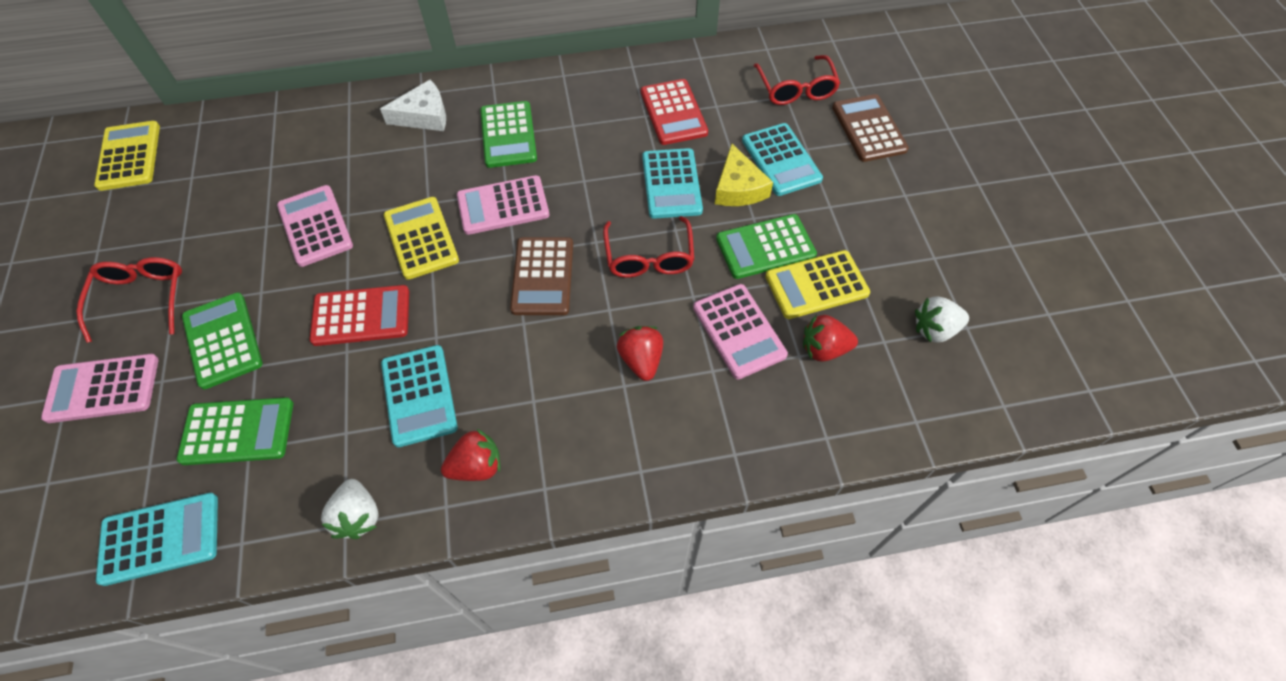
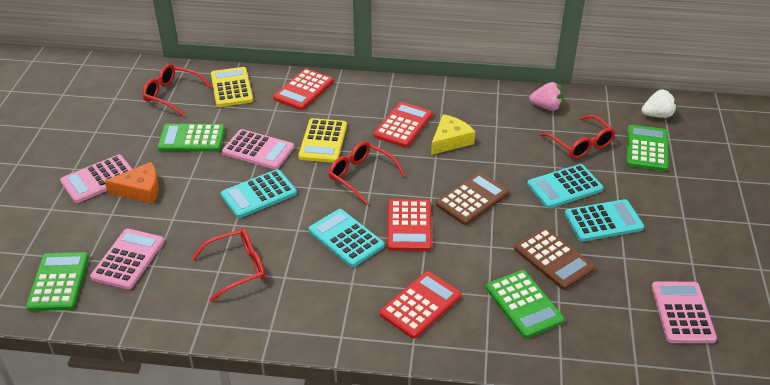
orange cheese: 0 -> 1
pink strawberry: 0 -> 1
red calculator: 2 -> 4
red glasses: 3 -> 4
red strawberry: 3 -> 0
white cheese: 1 -> 0
white strawberry: 2 -> 1
yellow calculator: 3 -> 2

